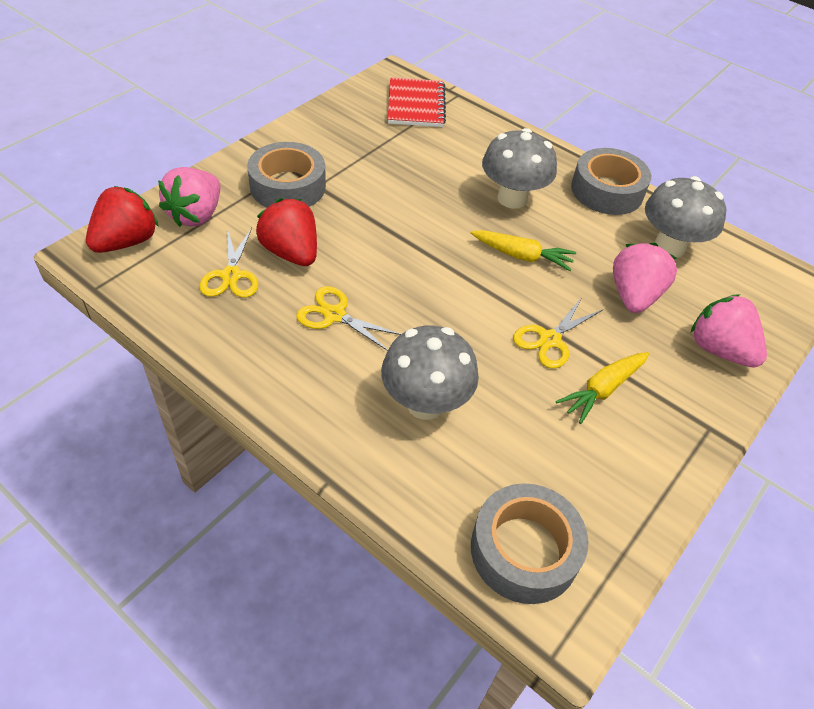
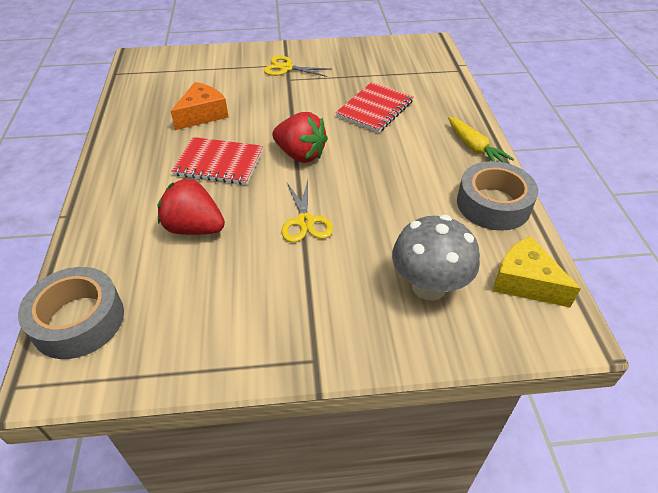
grey mushroom: 3 -> 1
grey tape: 3 -> 2
orange cheese: 0 -> 1
pink strawberry: 3 -> 0
red notebook: 1 -> 2
yellow carrot: 2 -> 1
yellow cheese: 0 -> 1
yellow scissors: 3 -> 2

